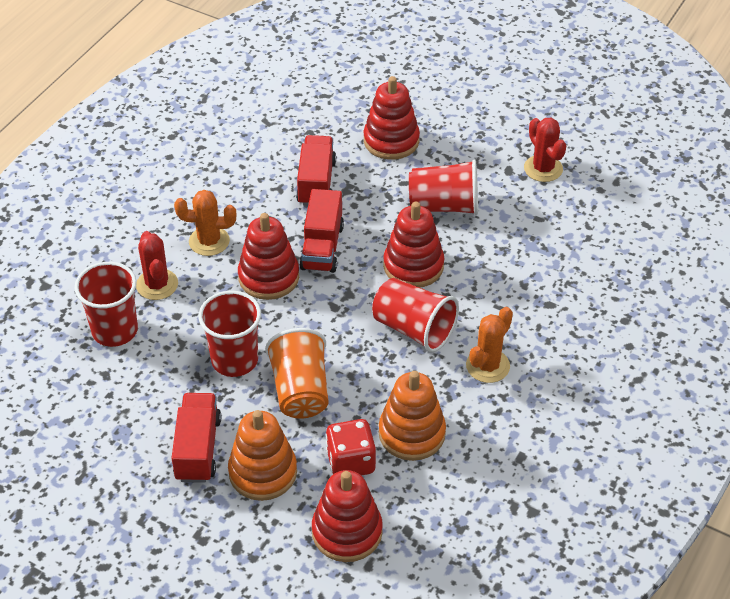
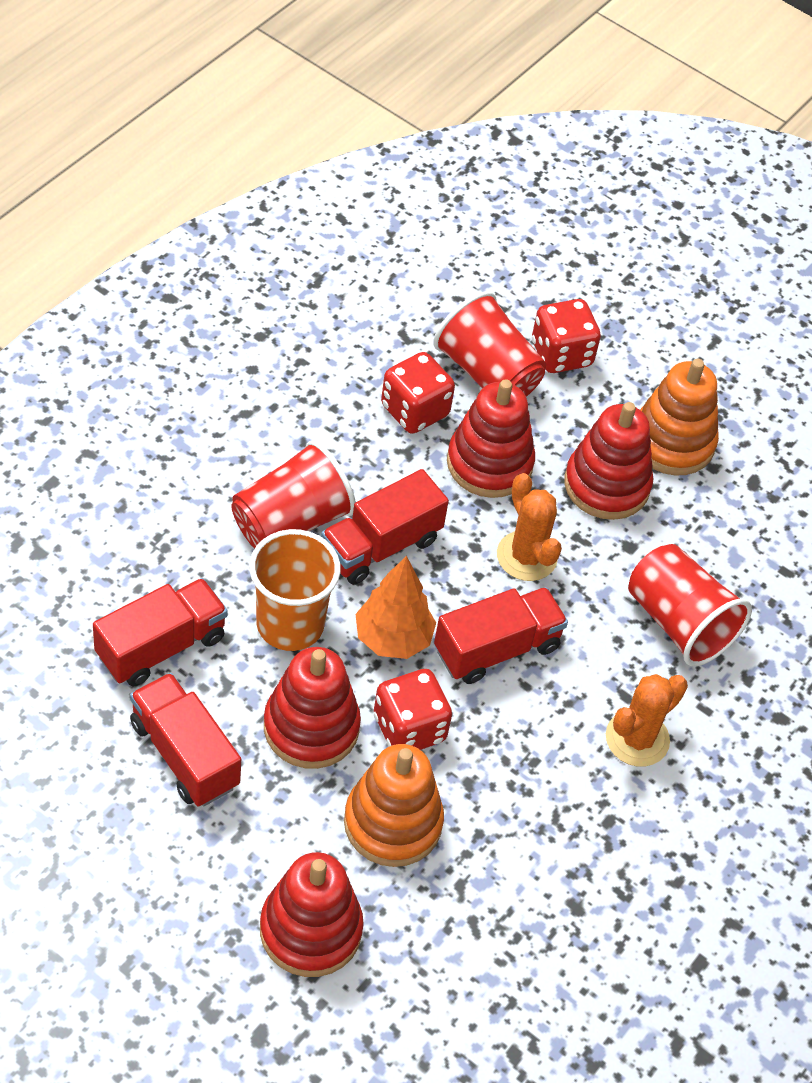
orange tree: 0 -> 1
red cactus: 2 -> 0
red cup: 4 -> 3
red dice: 1 -> 3
red truck: 3 -> 4

